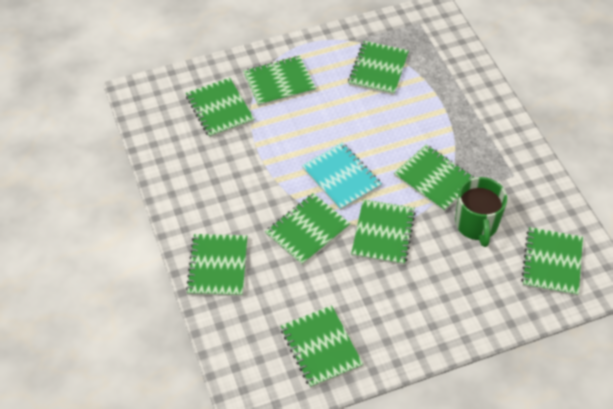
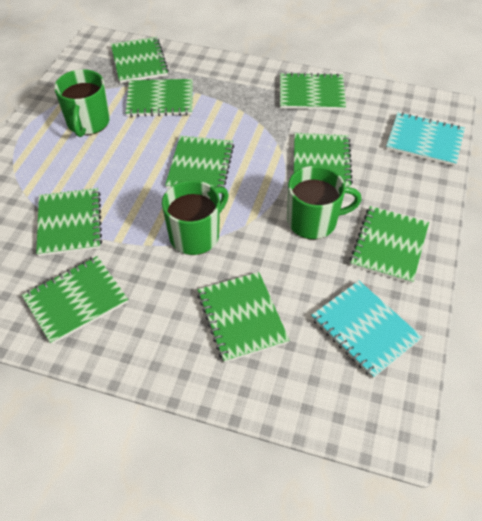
green mug: 1 -> 3
turquoise notebook: 1 -> 2

